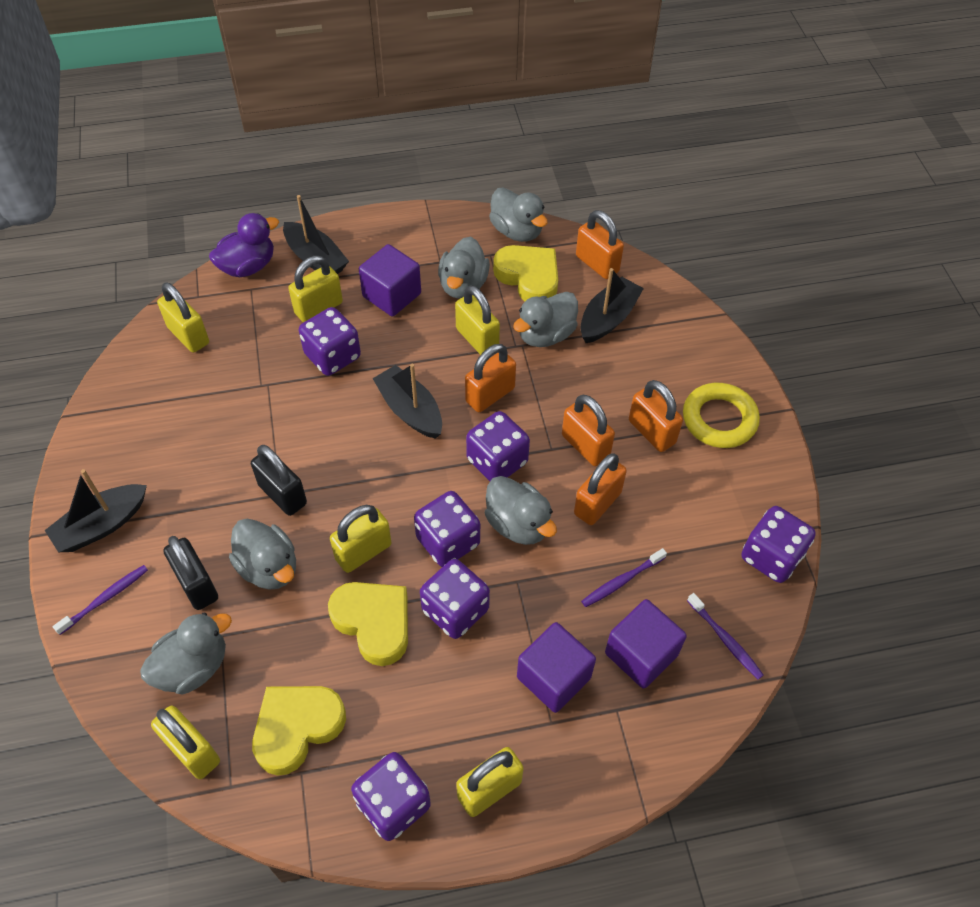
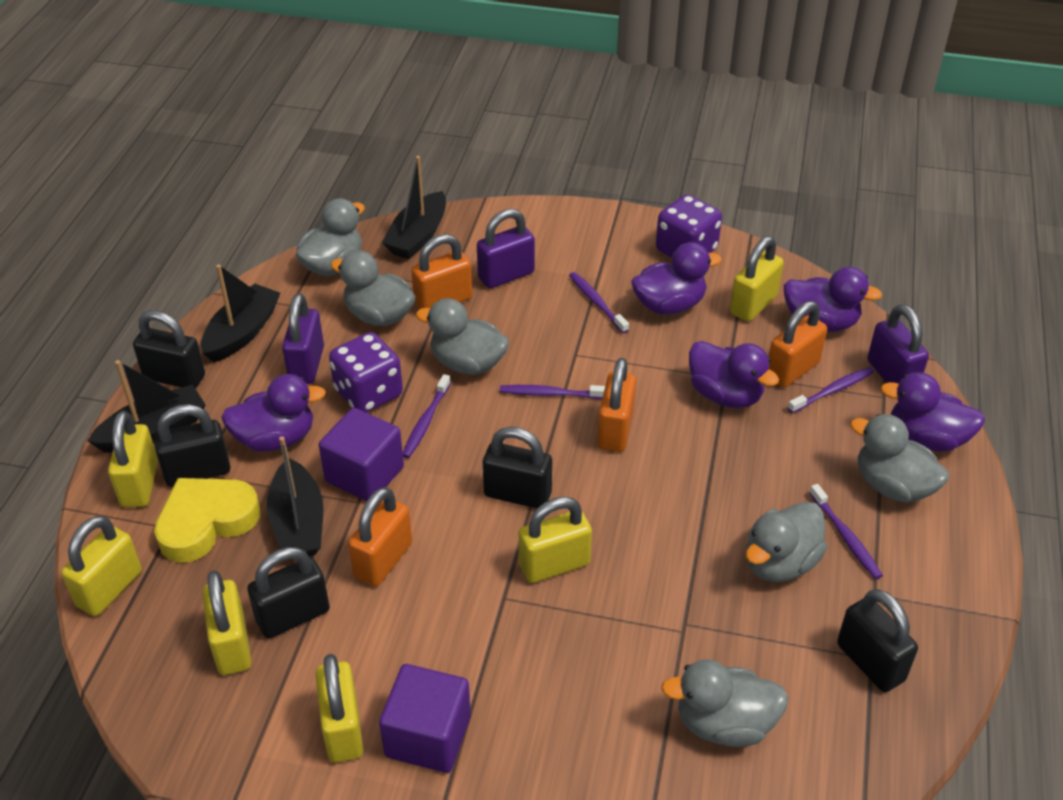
black padlock: 2 -> 5
orange padlock: 5 -> 4
purple cube: 3 -> 2
purple dice: 6 -> 2
purple duck: 1 -> 5
purple padlock: 0 -> 3
purple toothbrush: 3 -> 5
yellow heart: 3 -> 1
yellow ring: 1 -> 0

